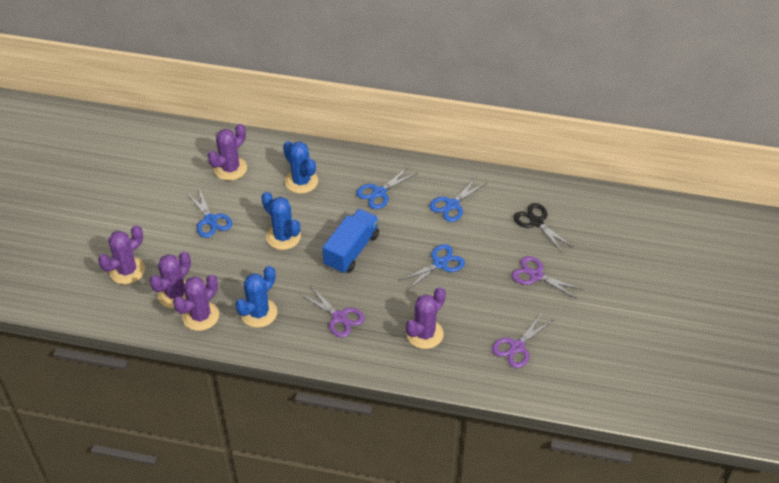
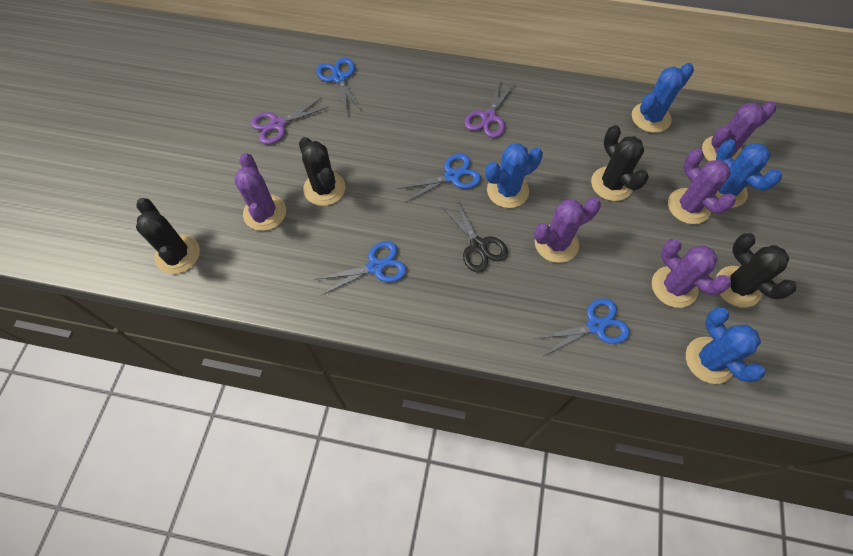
black cactus: 0 -> 4
blue cactus: 3 -> 4
blue truck: 1 -> 0
purple scissors: 3 -> 2

